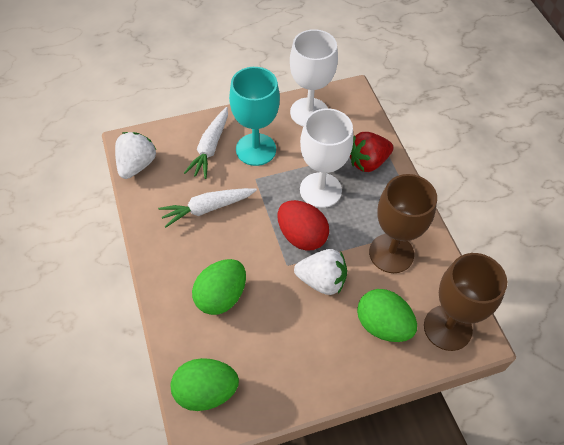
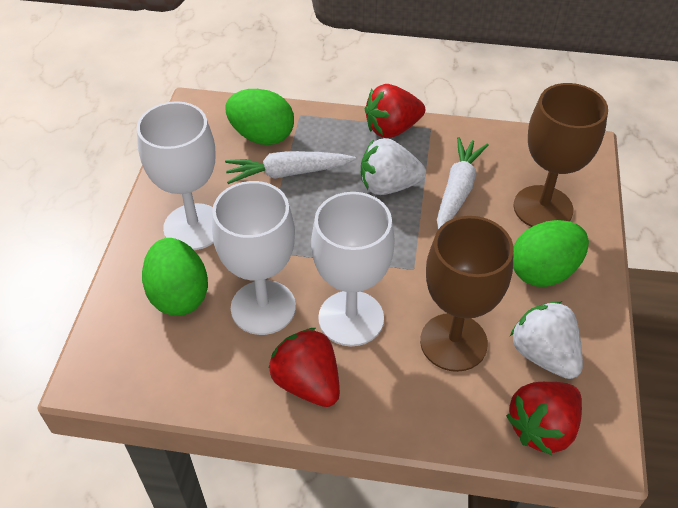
red egg: 1 -> 0
red strawberry: 1 -> 3
turquoise goblet: 1 -> 0
white goblet: 2 -> 3

